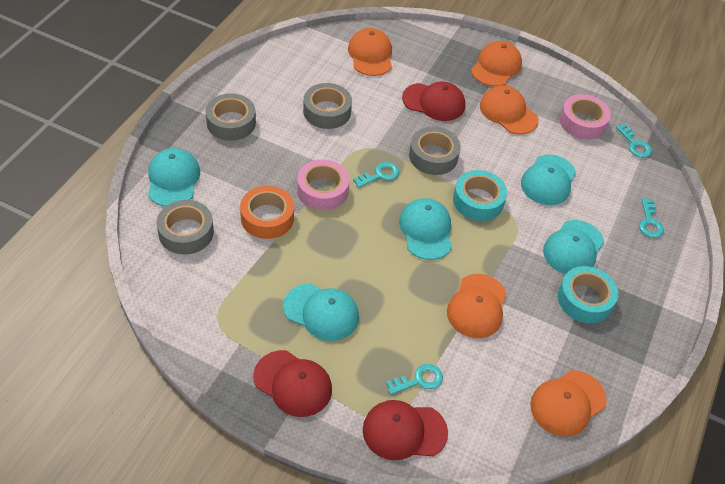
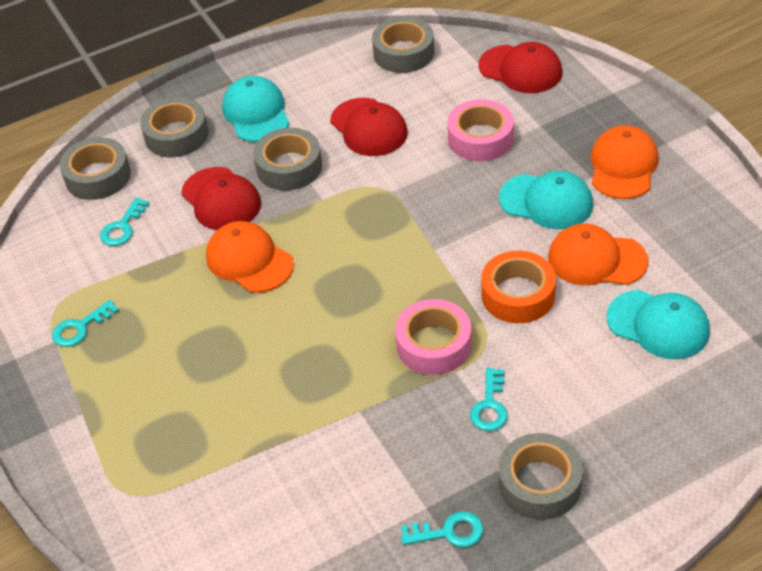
grey tape: 4 -> 5
orange cap: 5 -> 3
turquoise cap: 5 -> 3
turquoise tape: 2 -> 0

